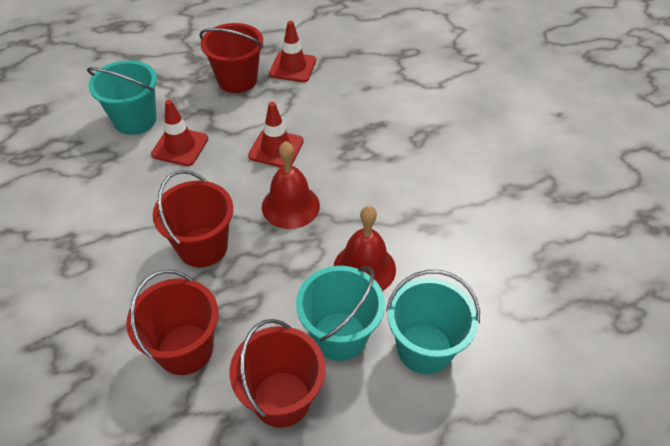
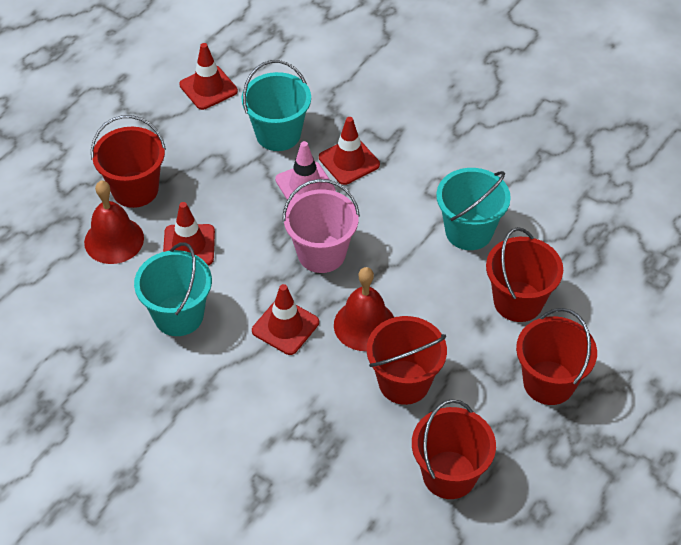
pink bucket: 0 -> 1
pink traffic cone: 0 -> 1
red bucket: 4 -> 5
red traffic cone: 3 -> 4

